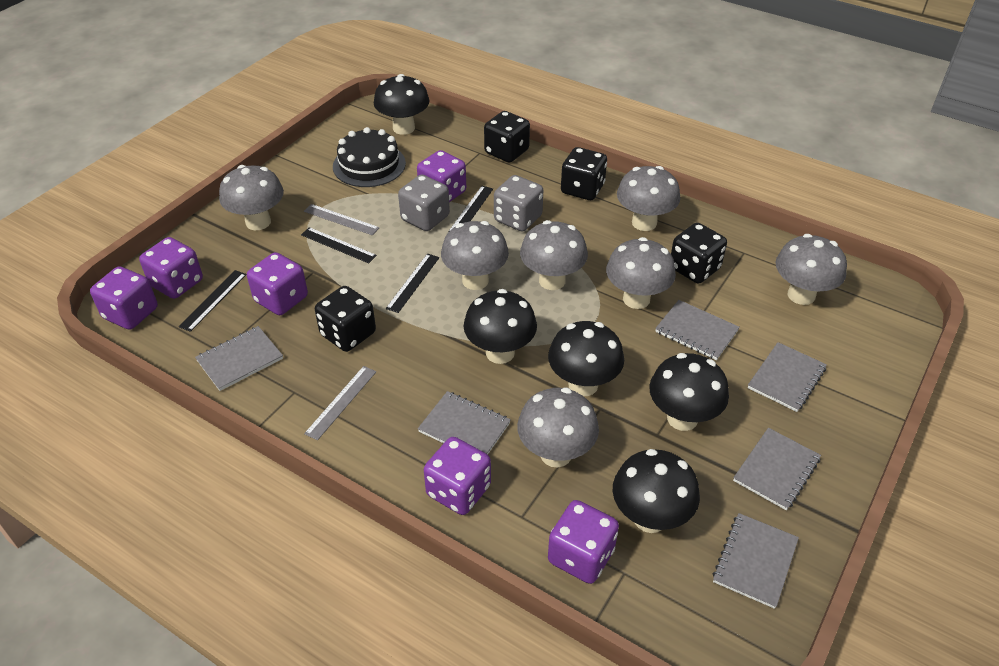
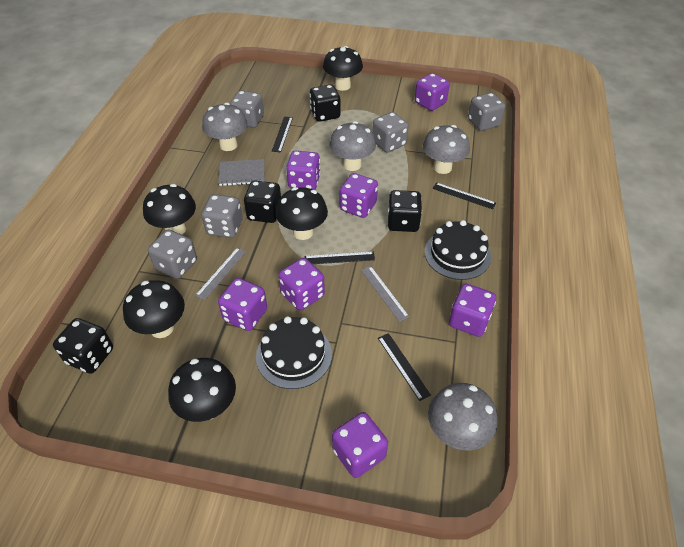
black cake: 1 -> 2
grey dice: 2 -> 5
grey mushroom: 7 -> 4
grey notebook: 6 -> 1
purple dice: 6 -> 7

